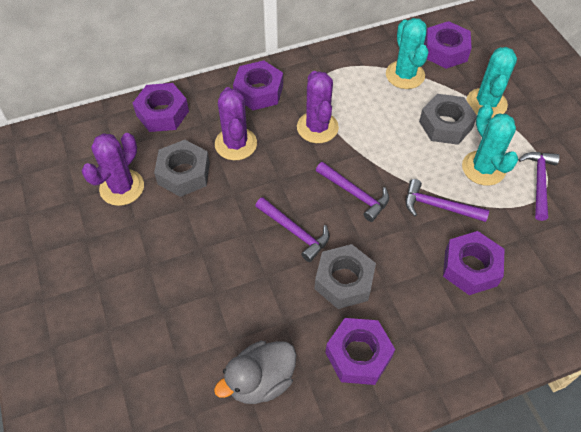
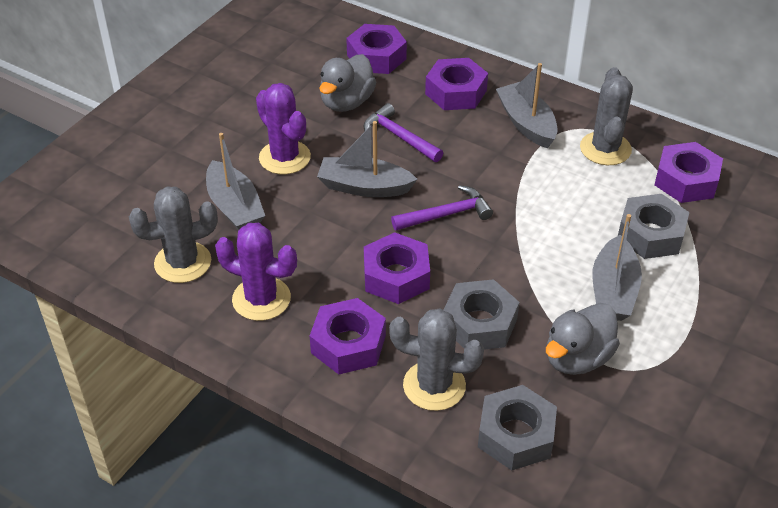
grey boat: 0 -> 4
grey cactus: 0 -> 3
grey duck: 1 -> 2
purple cactus: 3 -> 2
purple hammer: 4 -> 2
turquoise cactus: 3 -> 0

